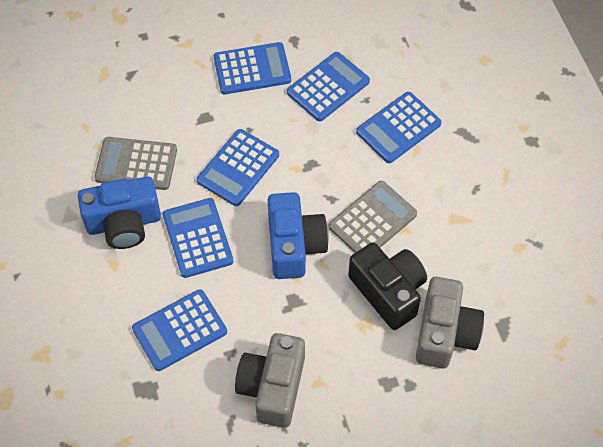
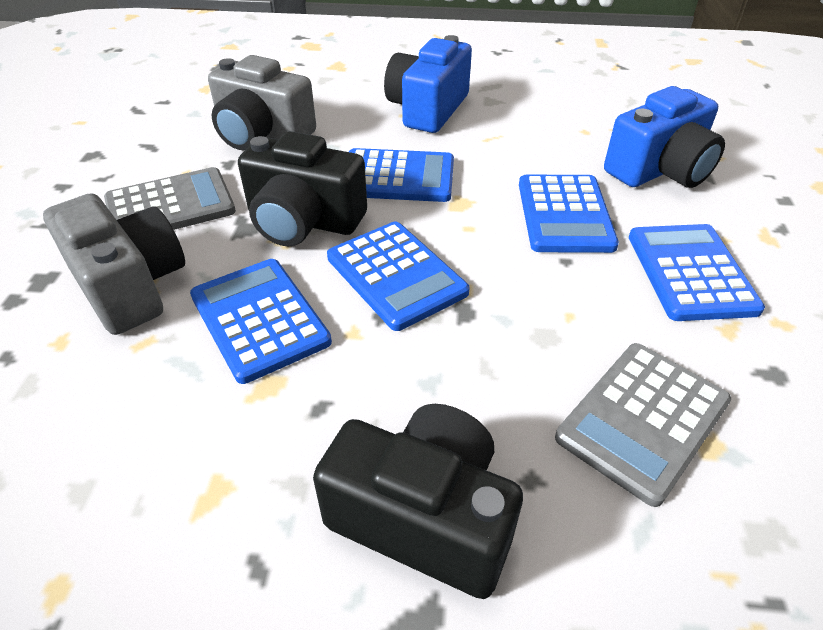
black camera: 1 -> 2
blue calculator: 6 -> 5

